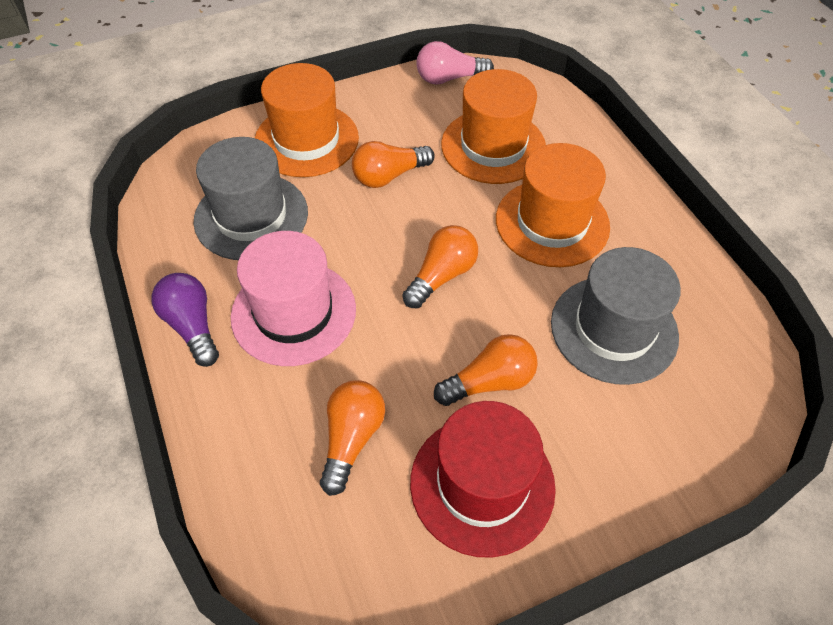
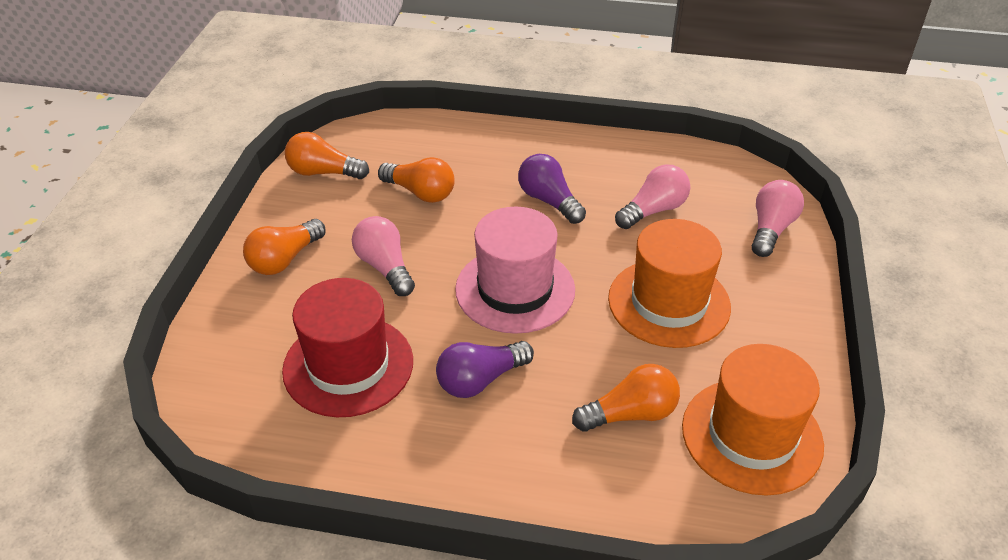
grey hat: 2 -> 0
orange hat: 3 -> 2
pink light bulb: 1 -> 3
purple light bulb: 1 -> 2

